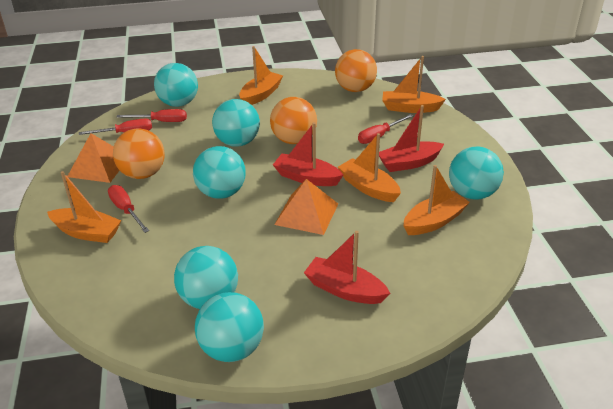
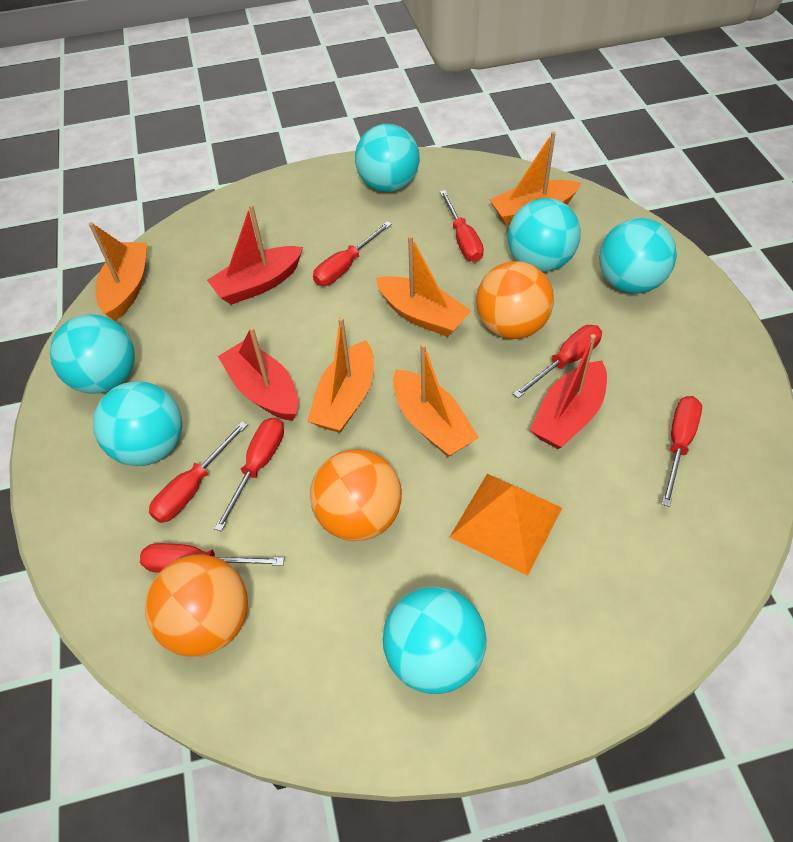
orange pyramid: 2 -> 1
red screwdriver: 4 -> 7

